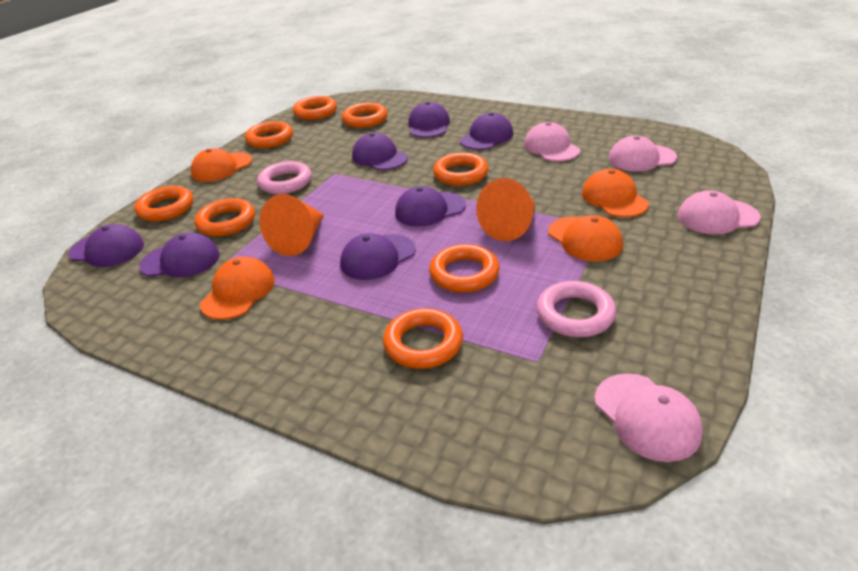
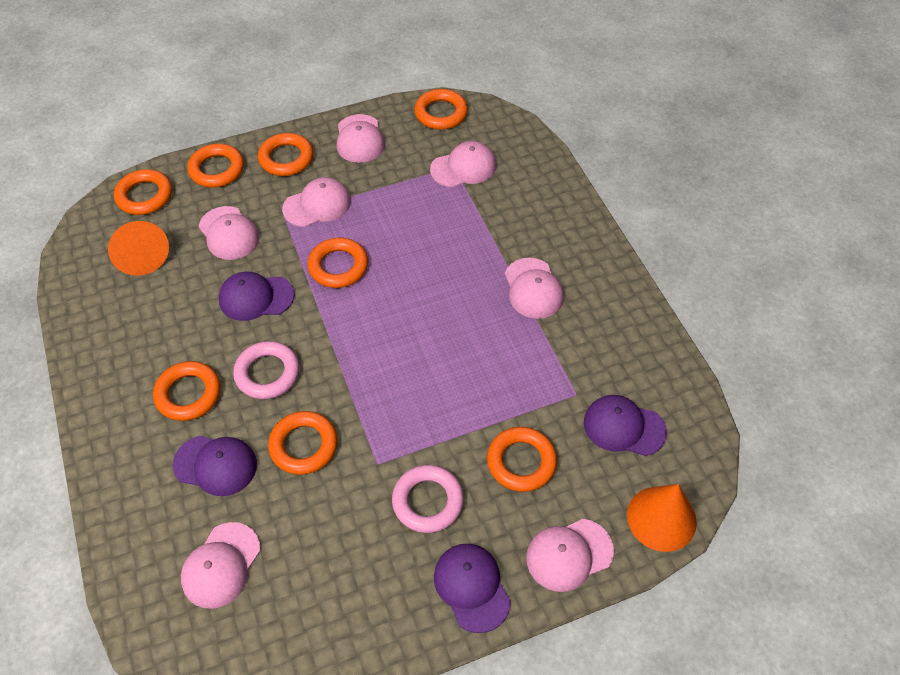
orange cap: 4 -> 0
pink cap: 4 -> 7
purple cap: 7 -> 4

